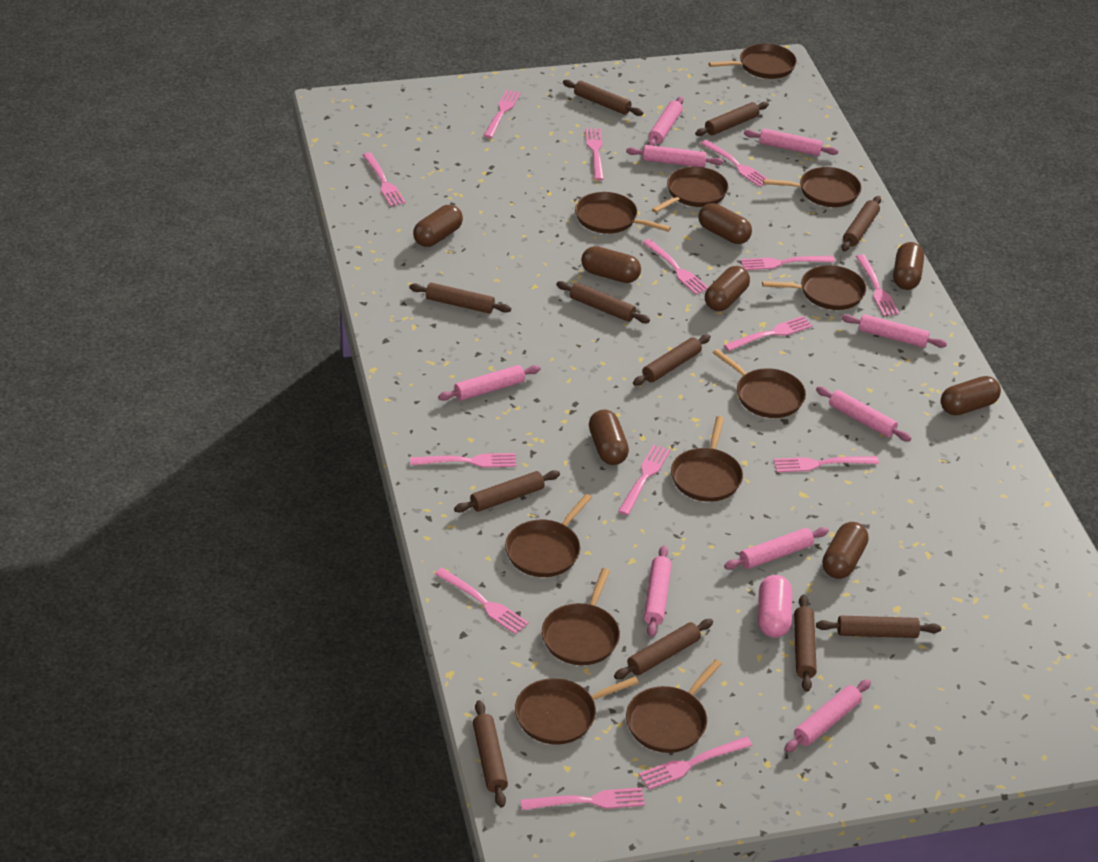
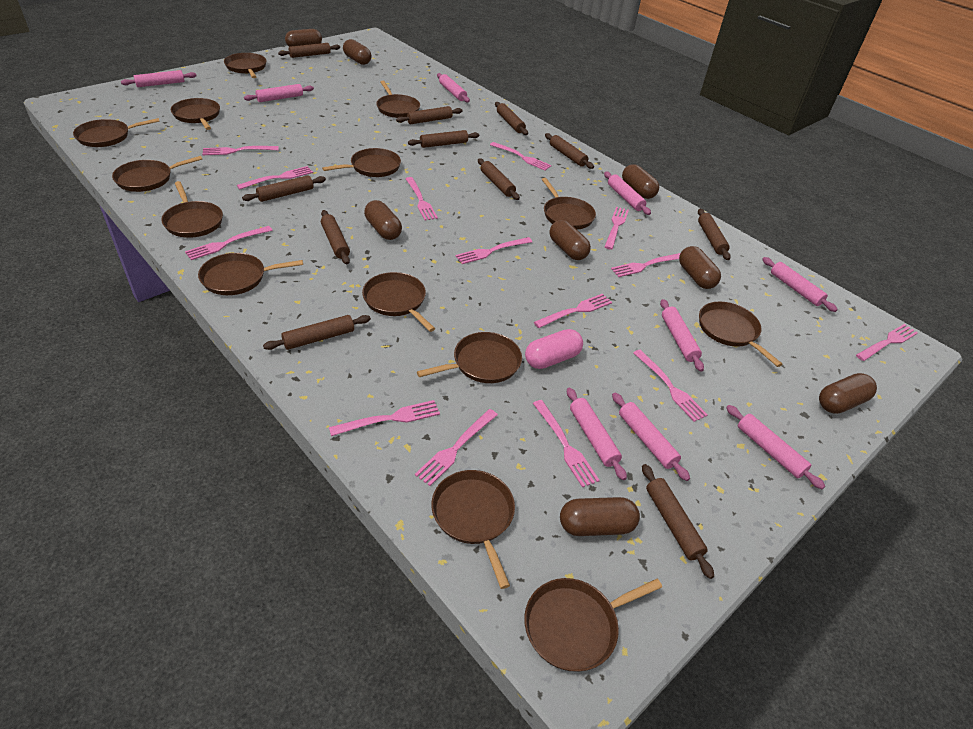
brown pan: 11 -> 14

